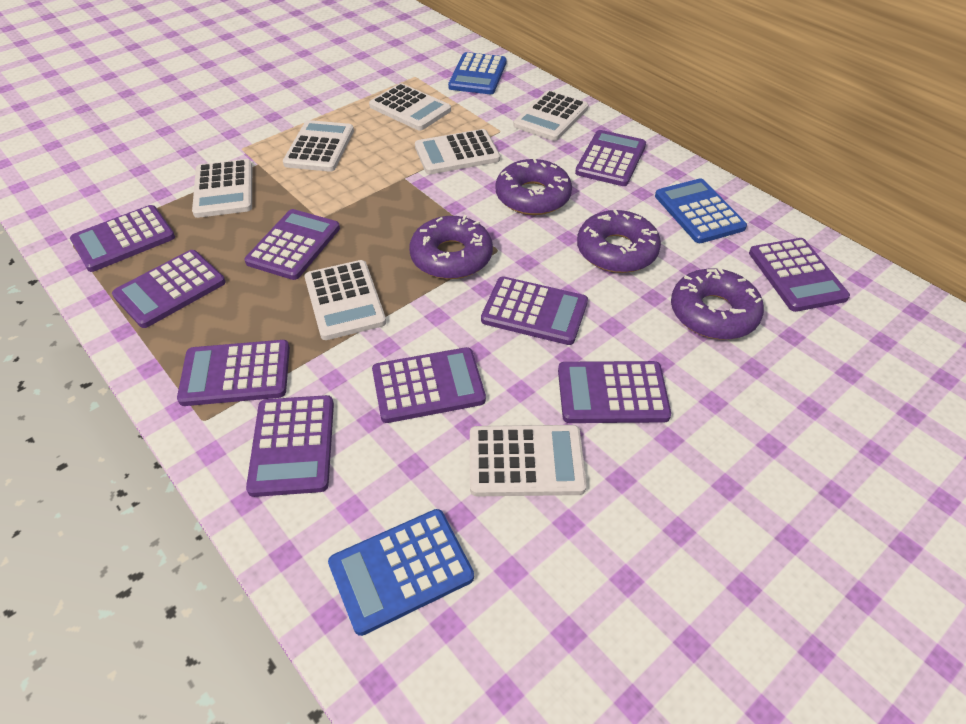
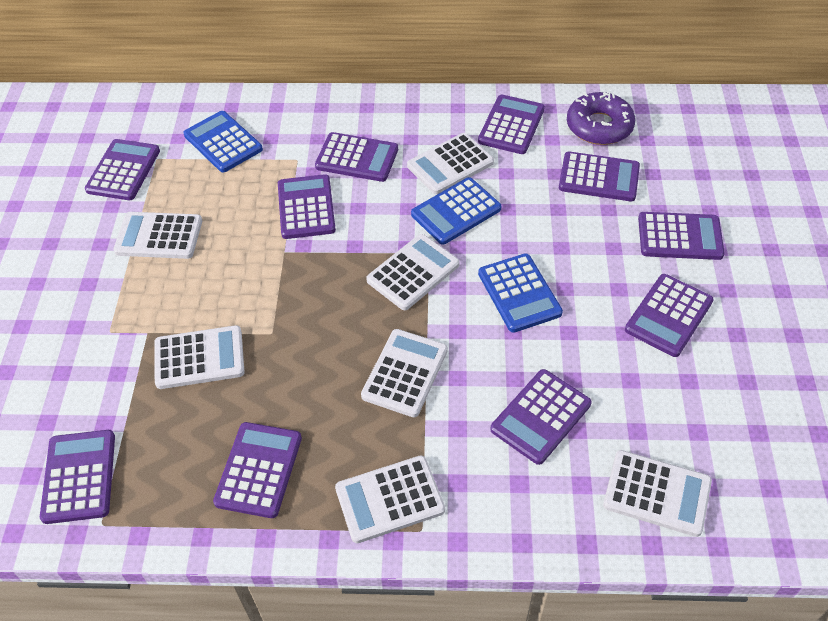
purple donut: 4 -> 1

